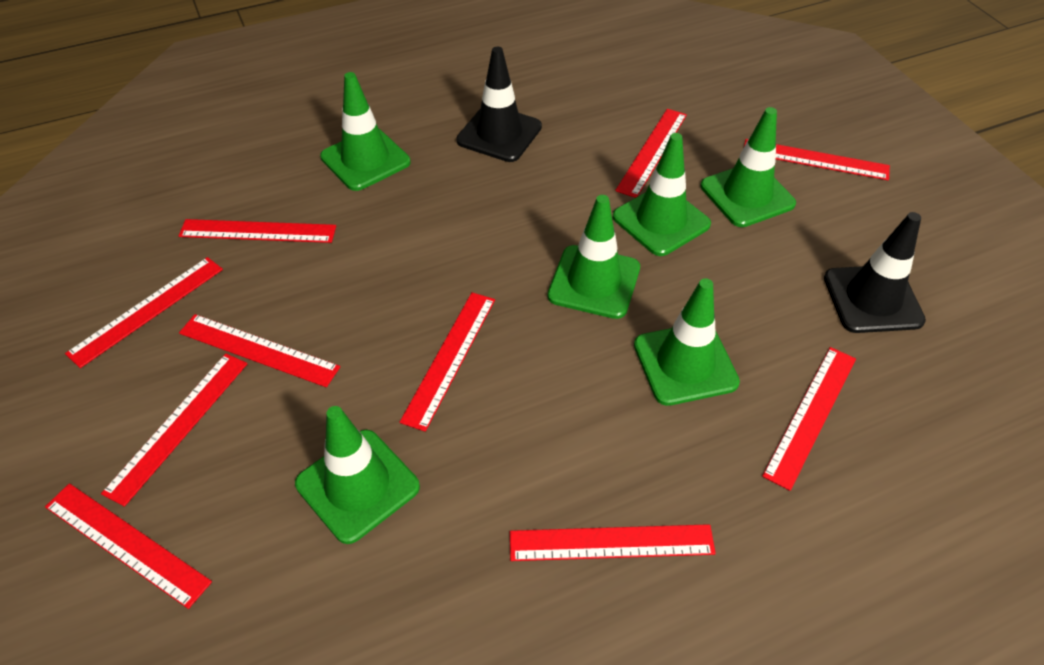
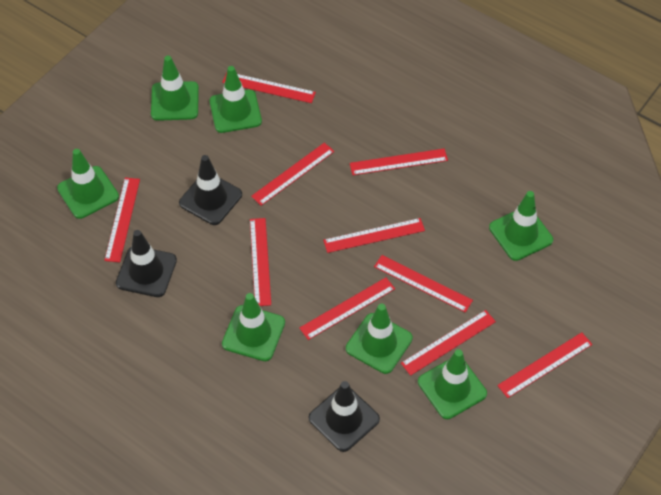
black traffic cone: 2 -> 3
green traffic cone: 6 -> 7

